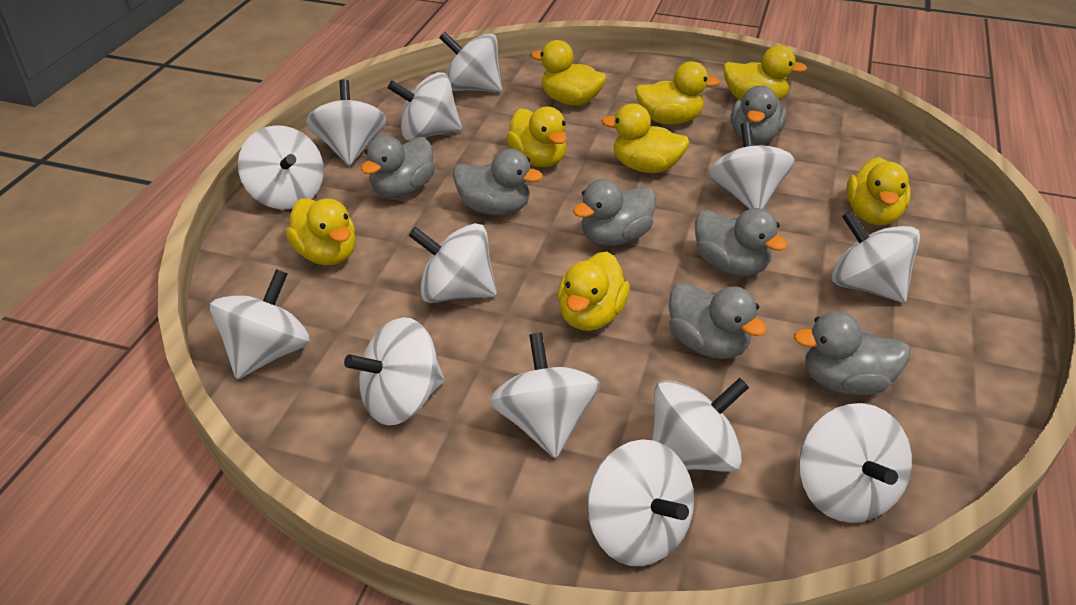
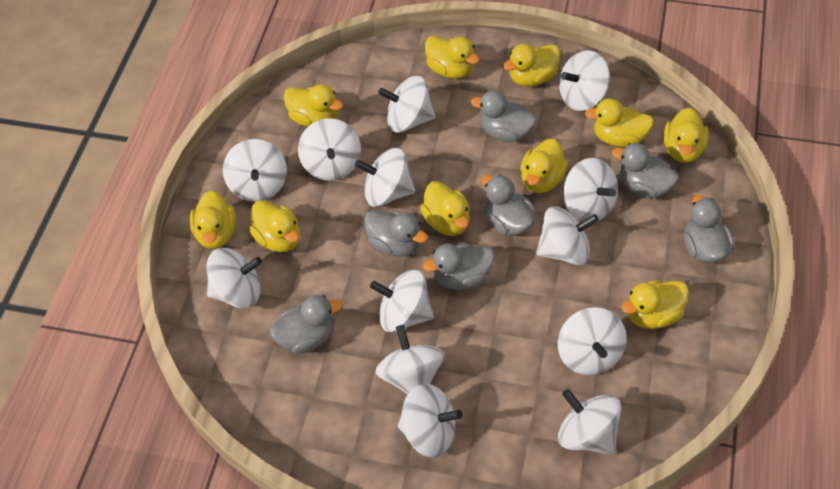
yellow duck: 8 -> 10

